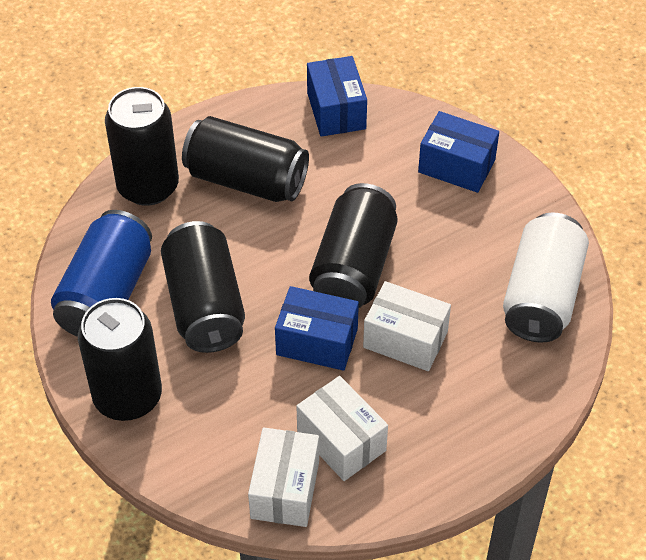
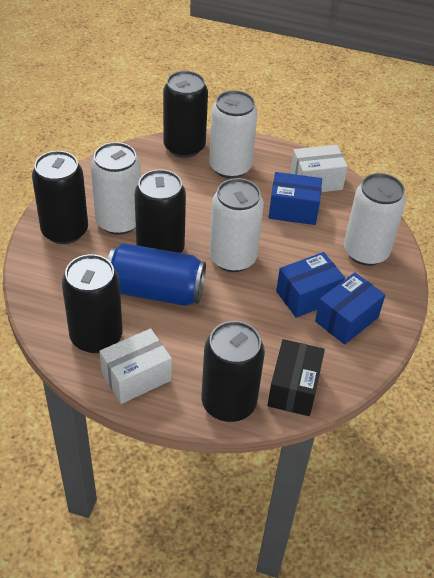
black box: 0 -> 1
white box: 3 -> 2
white can: 1 -> 4

